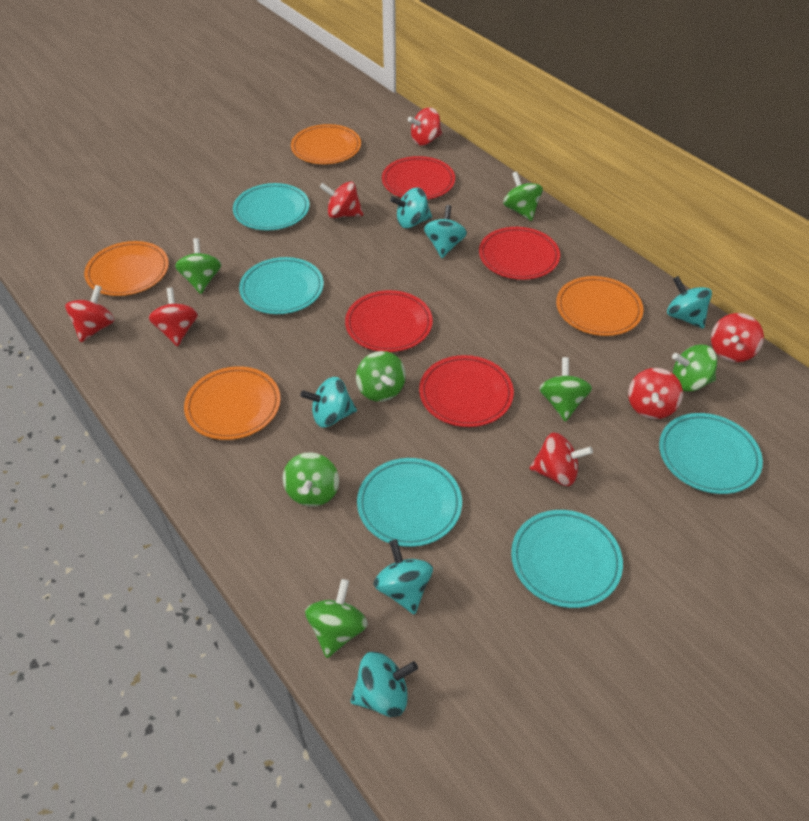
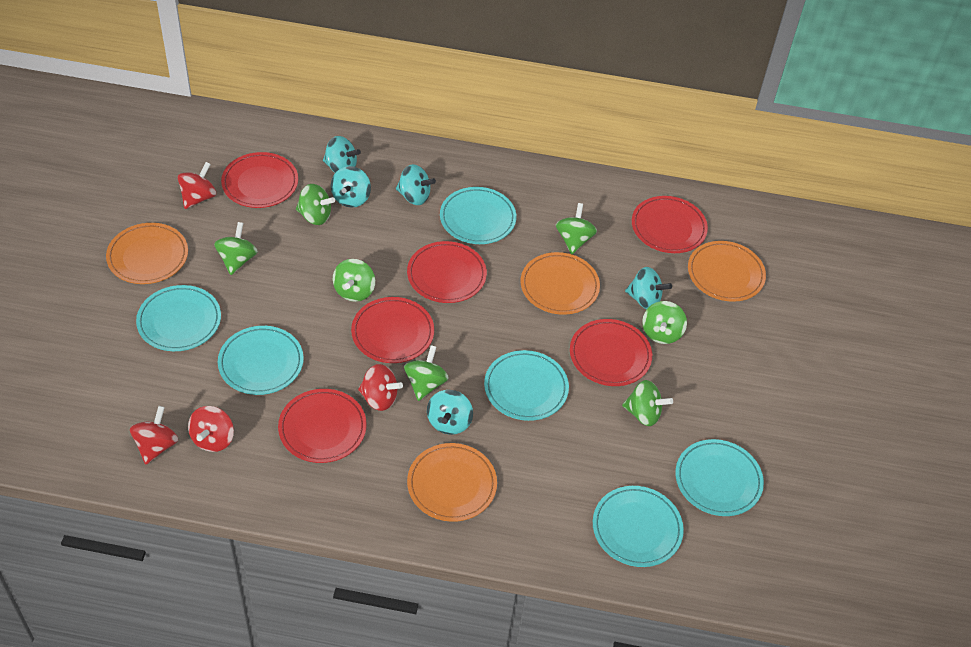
red plate: 4 -> 6
red spinning top: 7 -> 4
turquoise plate: 5 -> 6
turquoise spinning top: 6 -> 5

